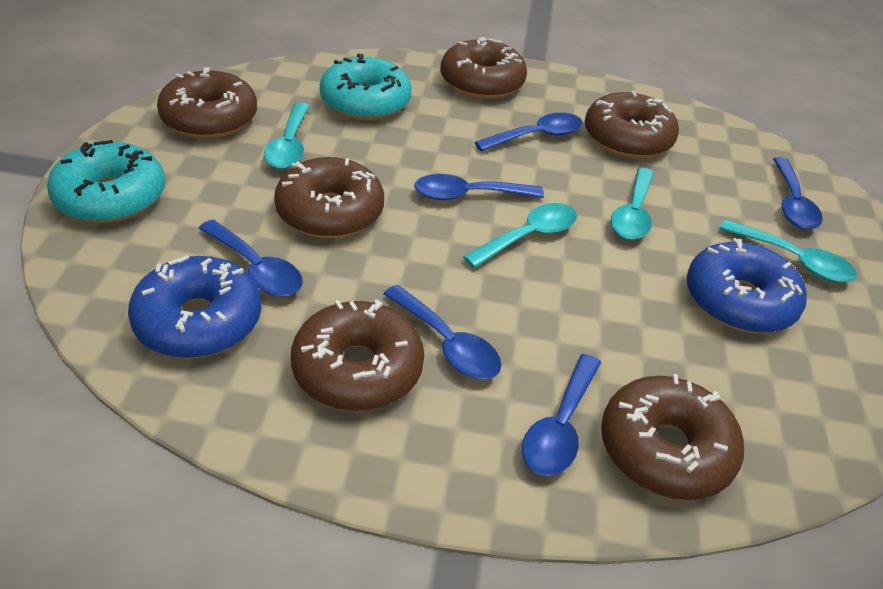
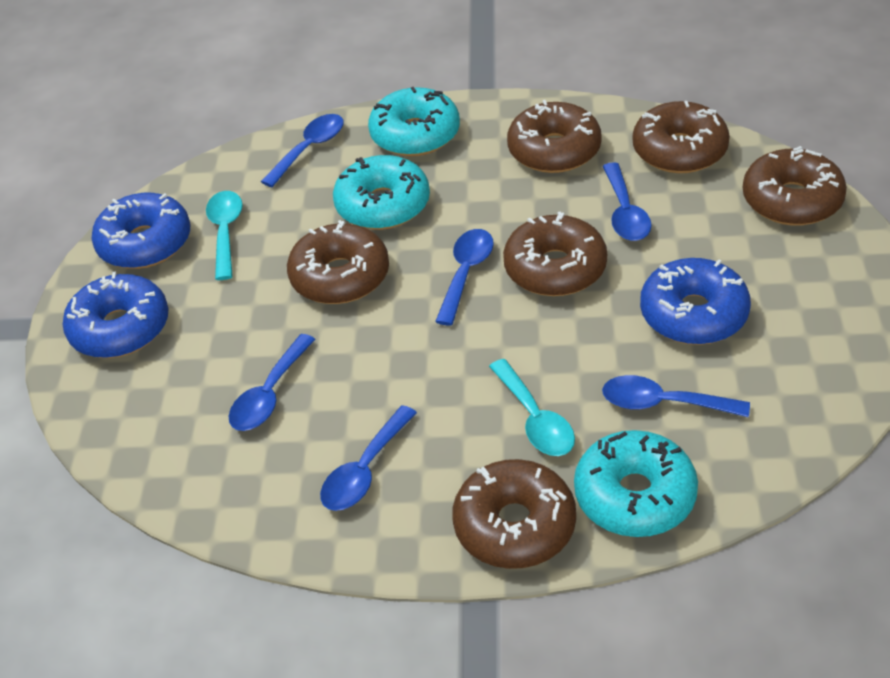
blue donut: 2 -> 3
turquoise donut: 2 -> 3
turquoise spoon: 4 -> 2

